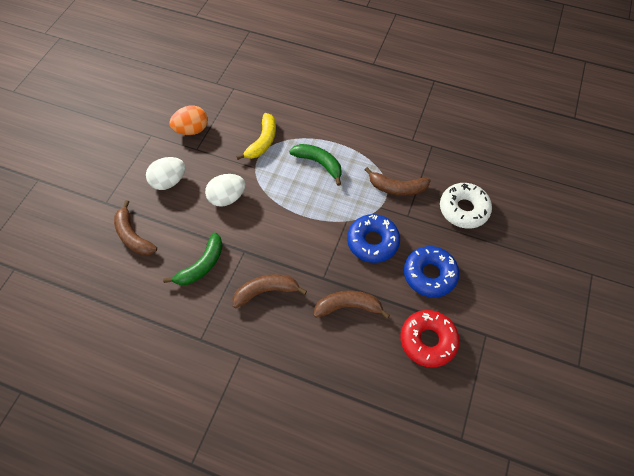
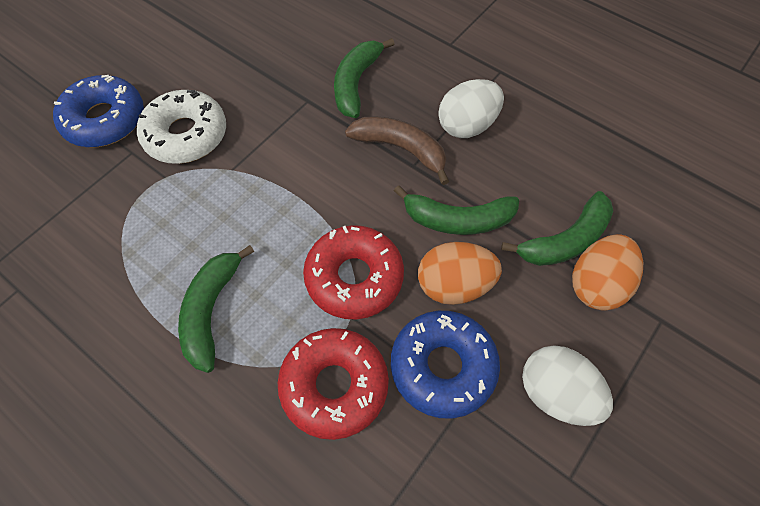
brown banana: 4 -> 1
green banana: 2 -> 4
orange egg: 1 -> 2
red donut: 1 -> 2
yellow banana: 1 -> 0

